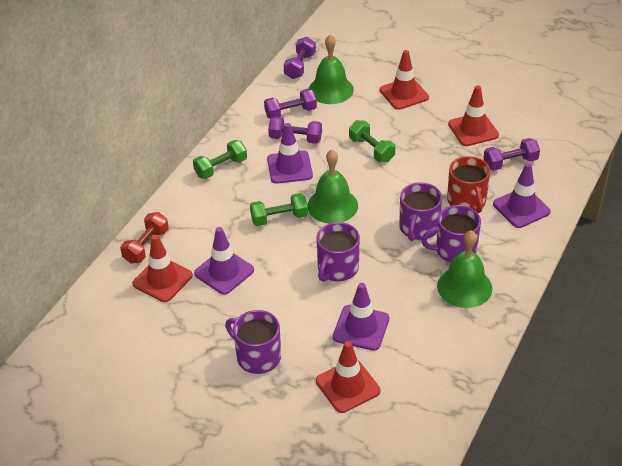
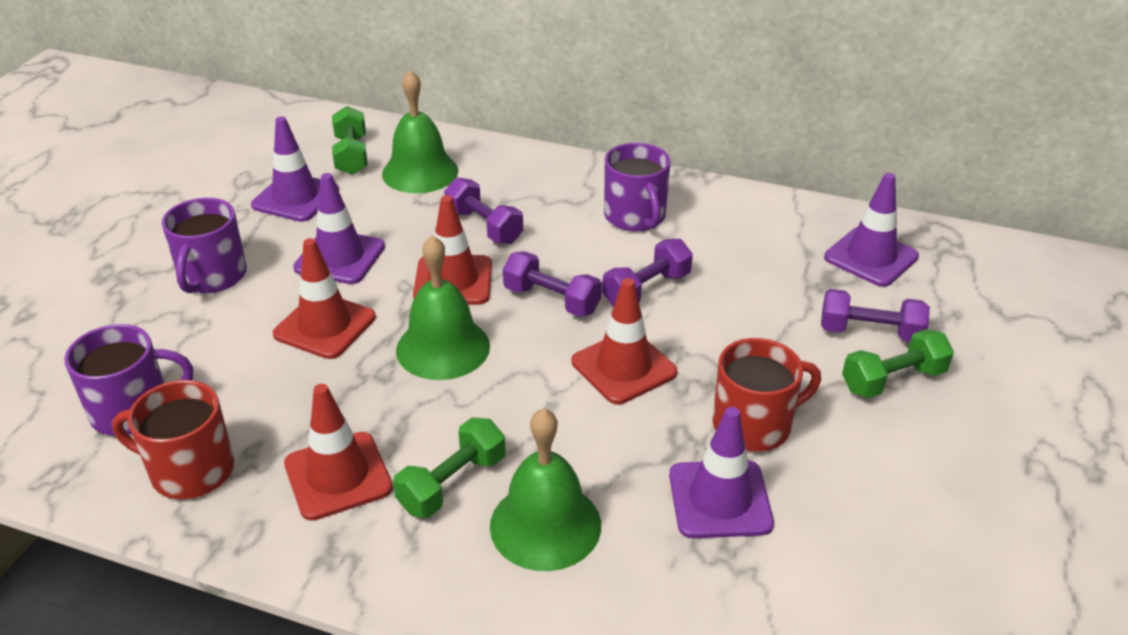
purple mug: 4 -> 3
red dumbbell: 1 -> 0
red mug: 1 -> 2

